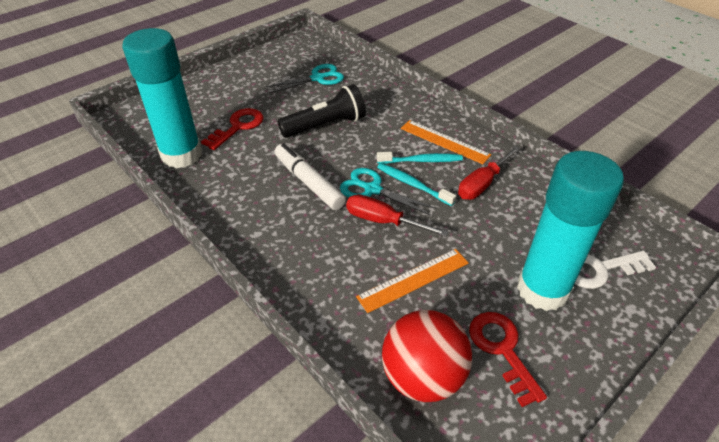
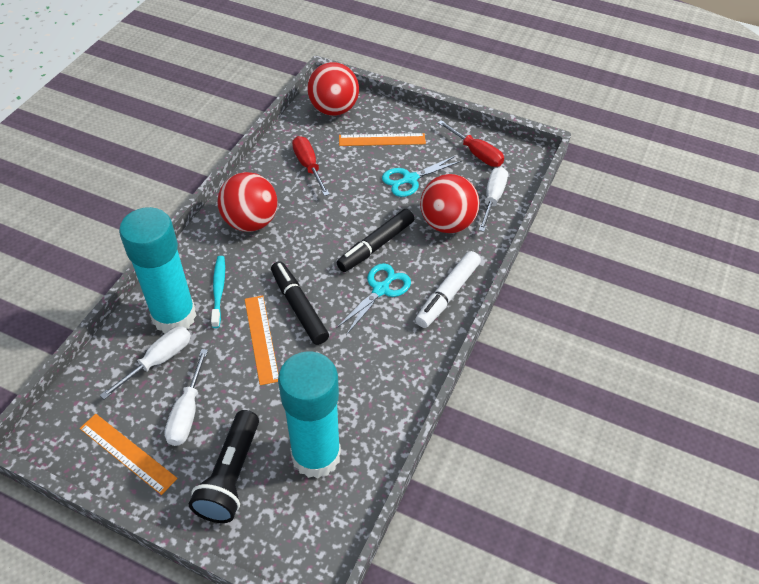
black marker: 0 -> 2
orange ruler: 2 -> 3
red ball: 1 -> 3
red key: 2 -> 0
turquoise toothbrush: 2 -> 1
white key: 1 -> 0
white screwdriver: 0 -> 3

